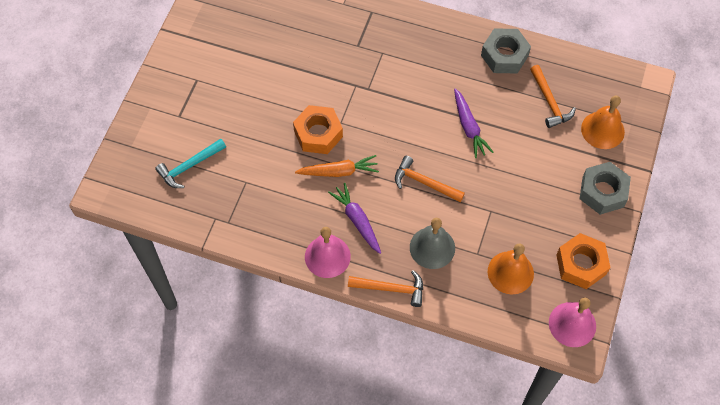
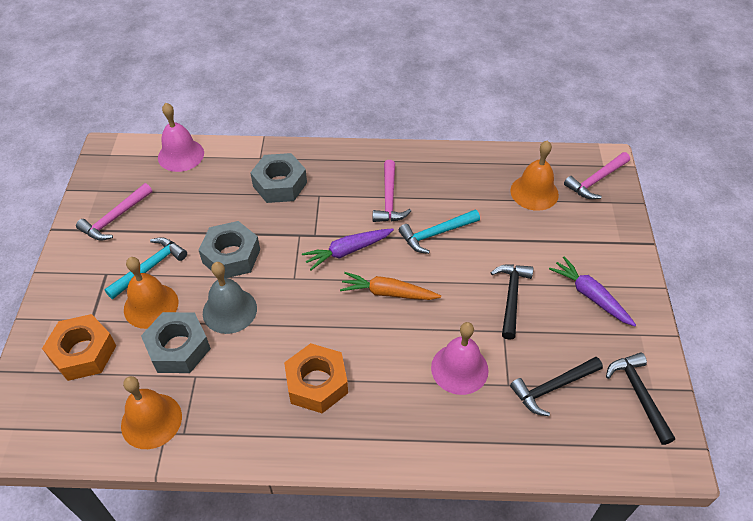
black hammer: 0 -> 3
grey nut: 2 -> 3
orange bell: 2 -> 3
orange hammer: 3 -> 0
pink hammer: 0 -> 3
turquoise hammer: 1 -> 2

